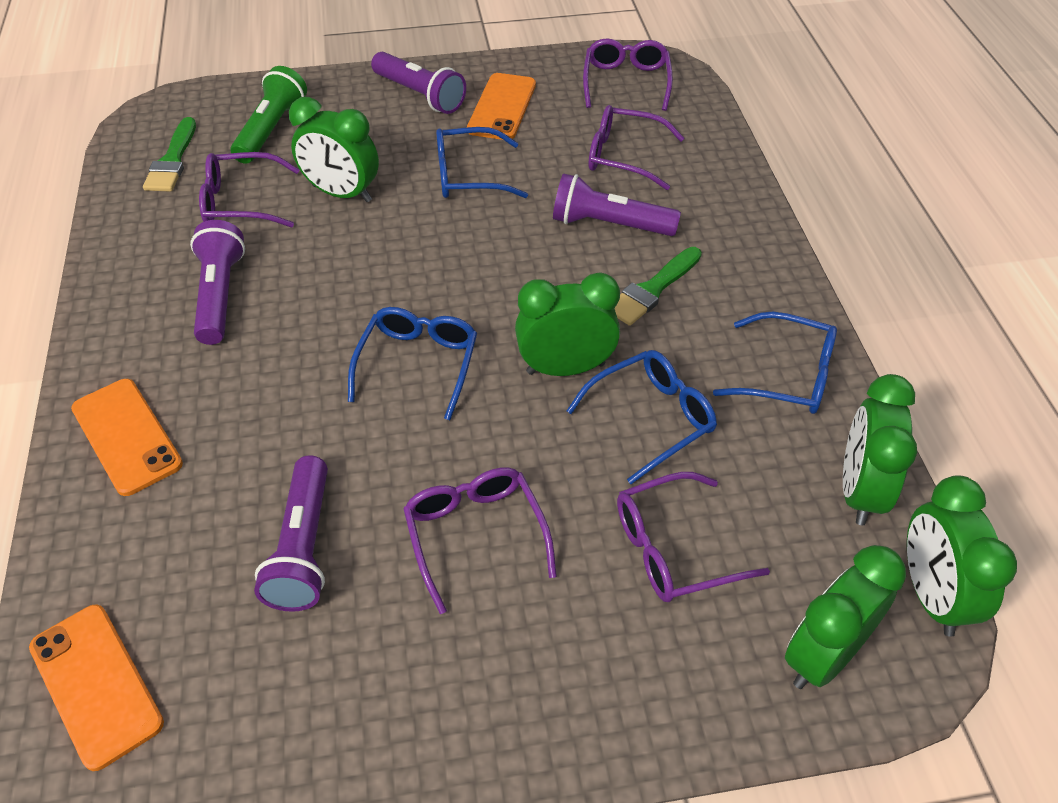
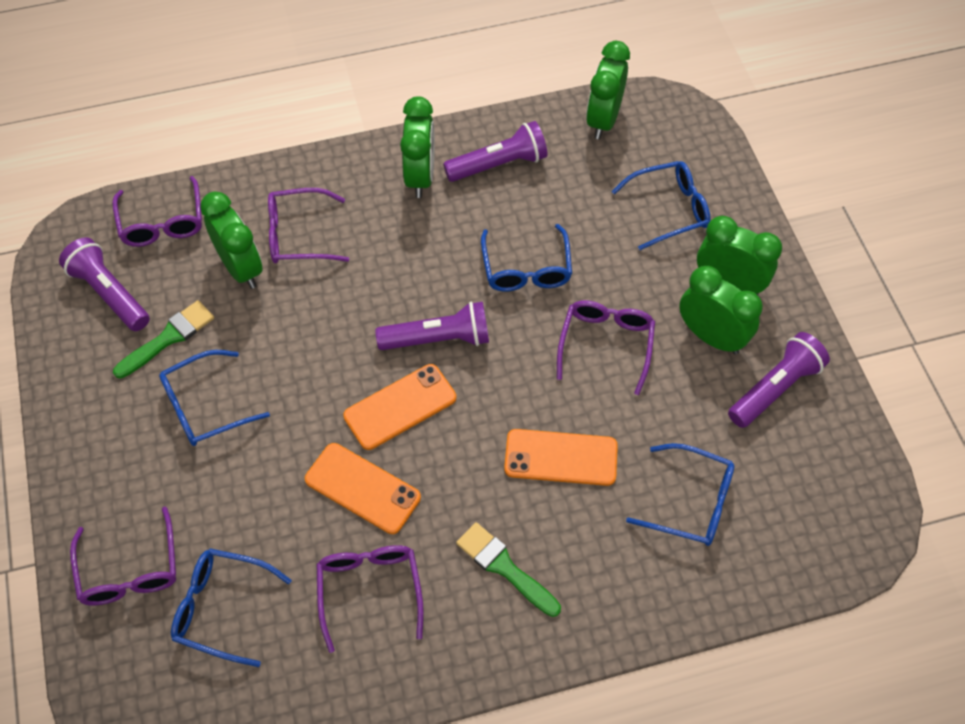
blue glasses: 4 -> 5
green flashlight: 1 -> 0

